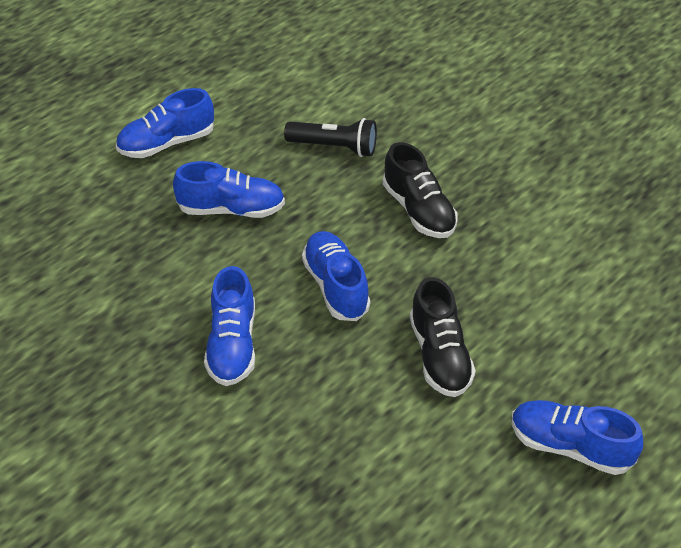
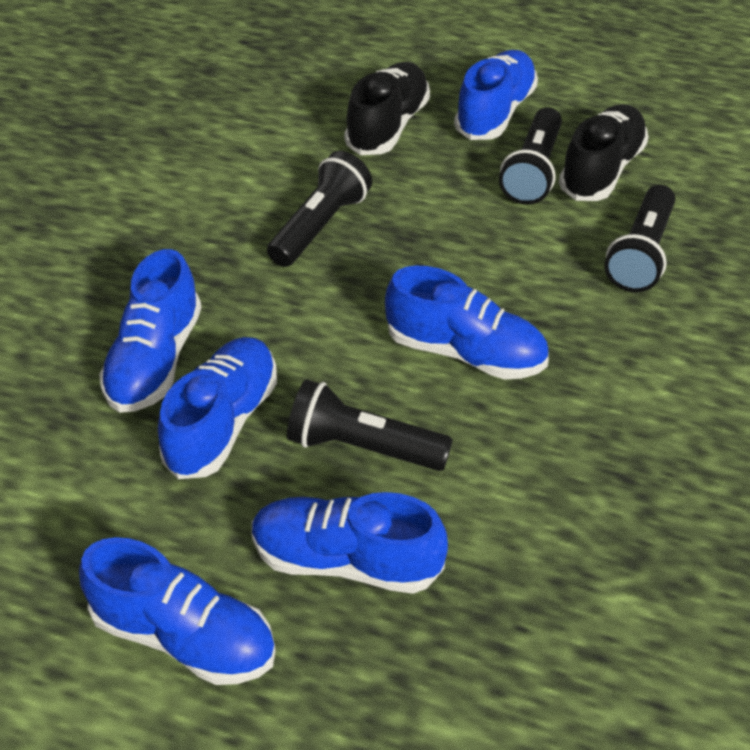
black flashlight: 1 -> 4
blue shoe: 5 -> 6

